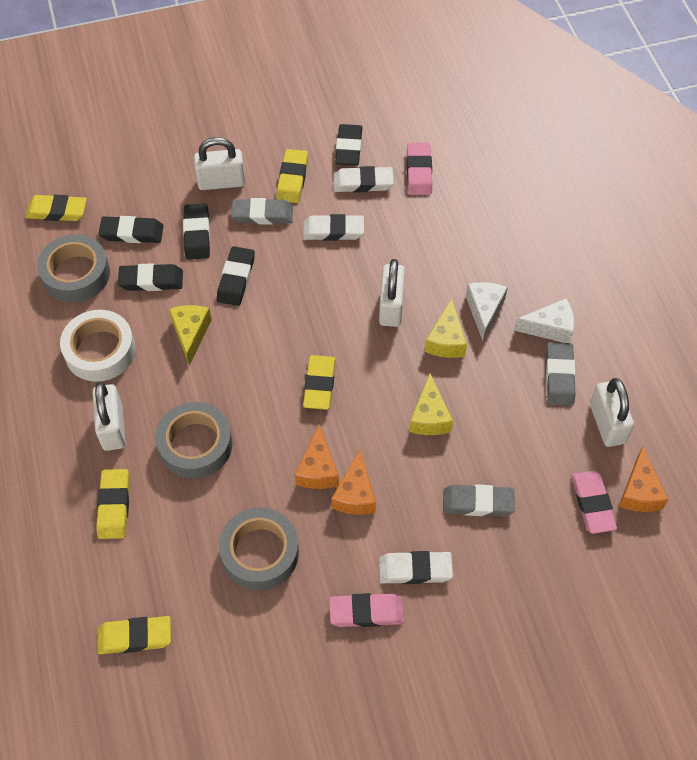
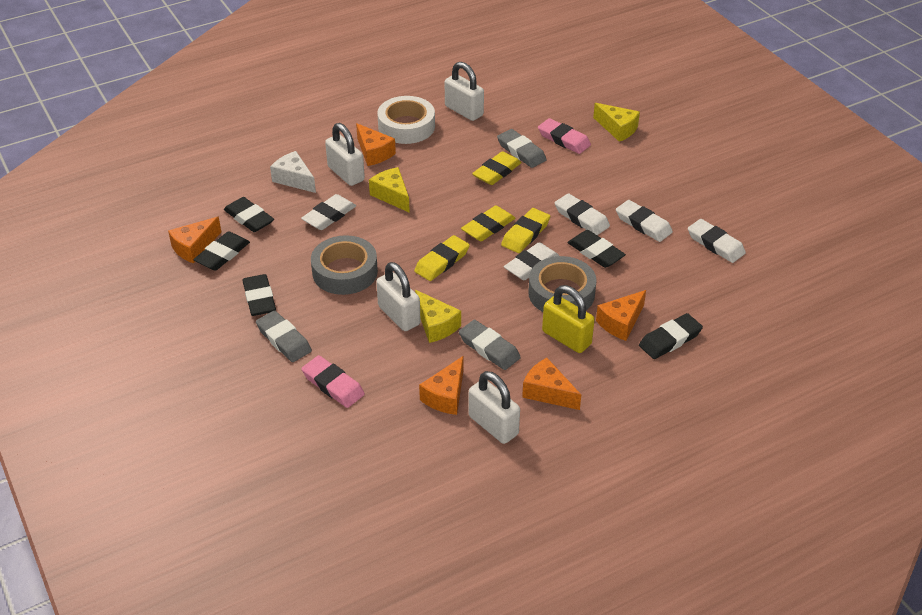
grey tape: 3 -> 2
orange cheese: 3 -> 5
pink eraser: 3 -> 2
white cheese: 2 -> 1
white eraser: 3 -> 5
yellow eraser: 5 -> 4
yellow padlock: 0 -> 1

